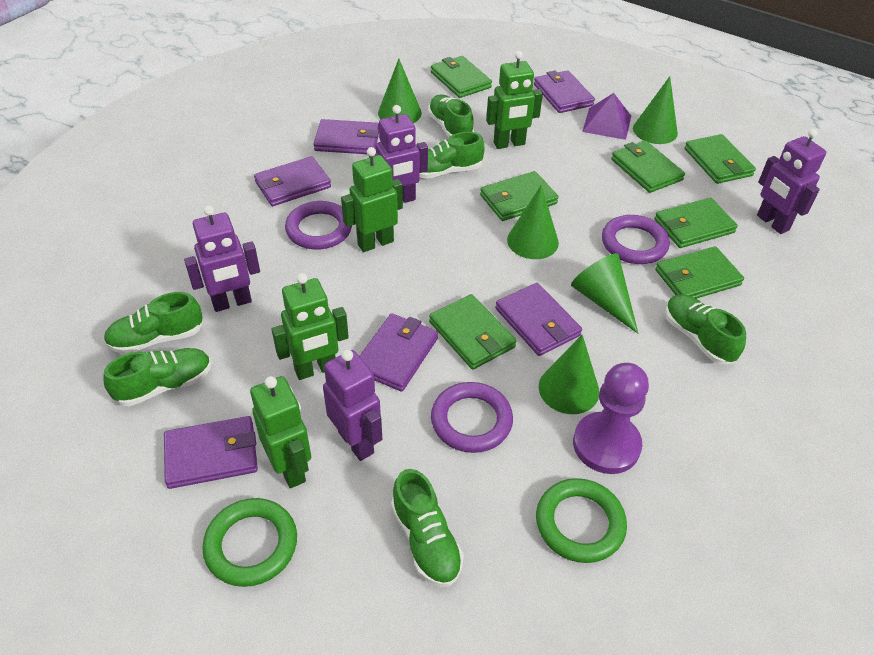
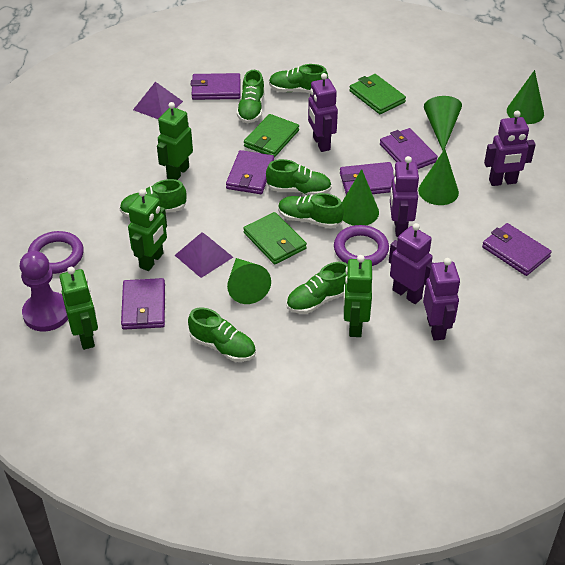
green ring: 2 -> 0
green shoe: 6 -> 7
green wallet: 7 -> 3
purple pyramid: 1 -> 2
purple ring: 3 -> 2
purple robot: 4 -> 5

